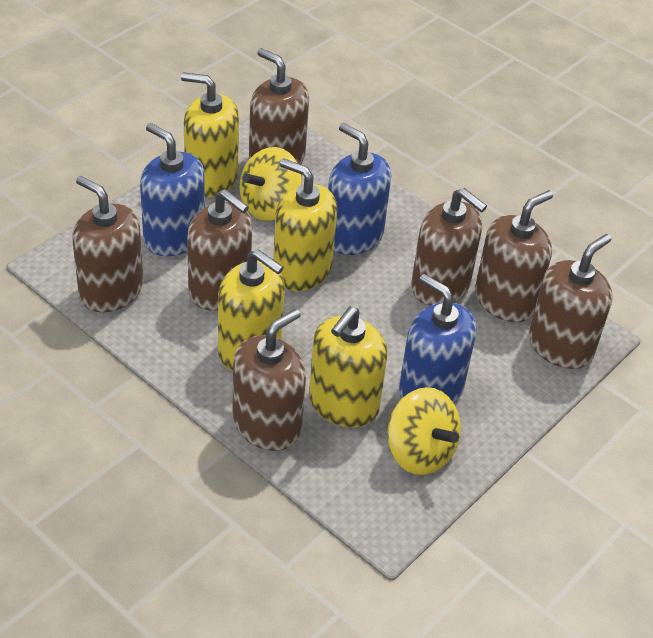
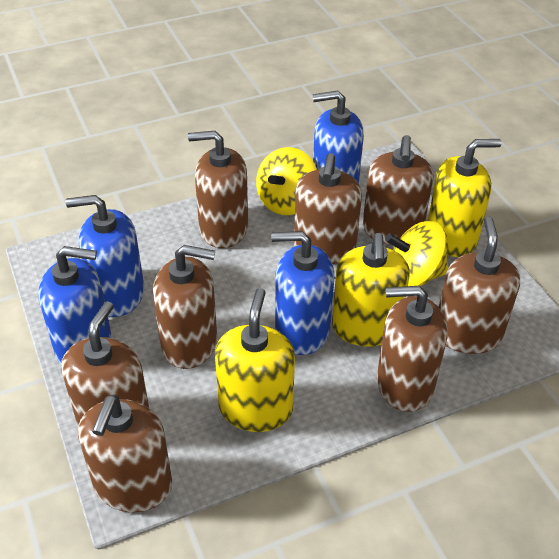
blue soap dispenser: 3 -> 4
brown soap dispenser: 7 -> 8
yellow soap dispenser: 4 -> 3

